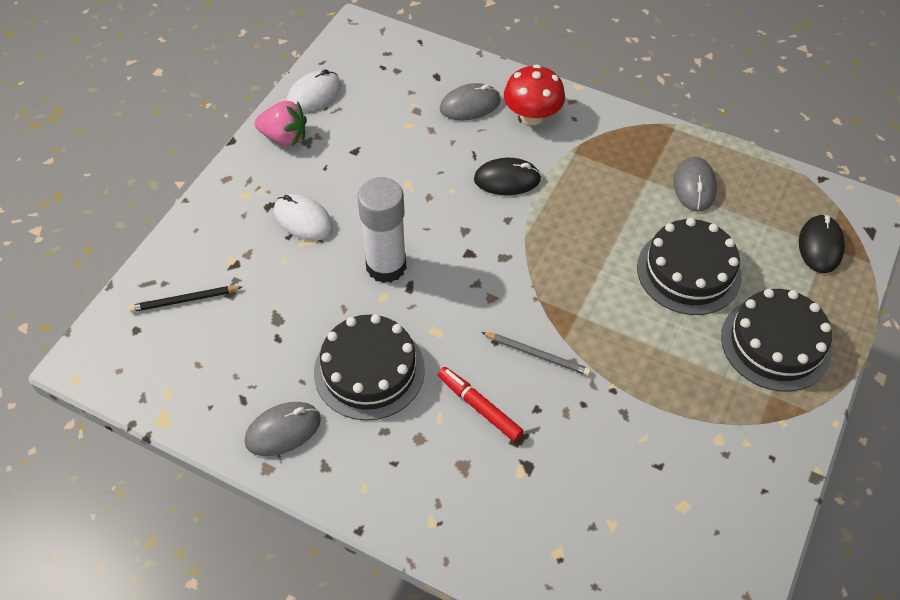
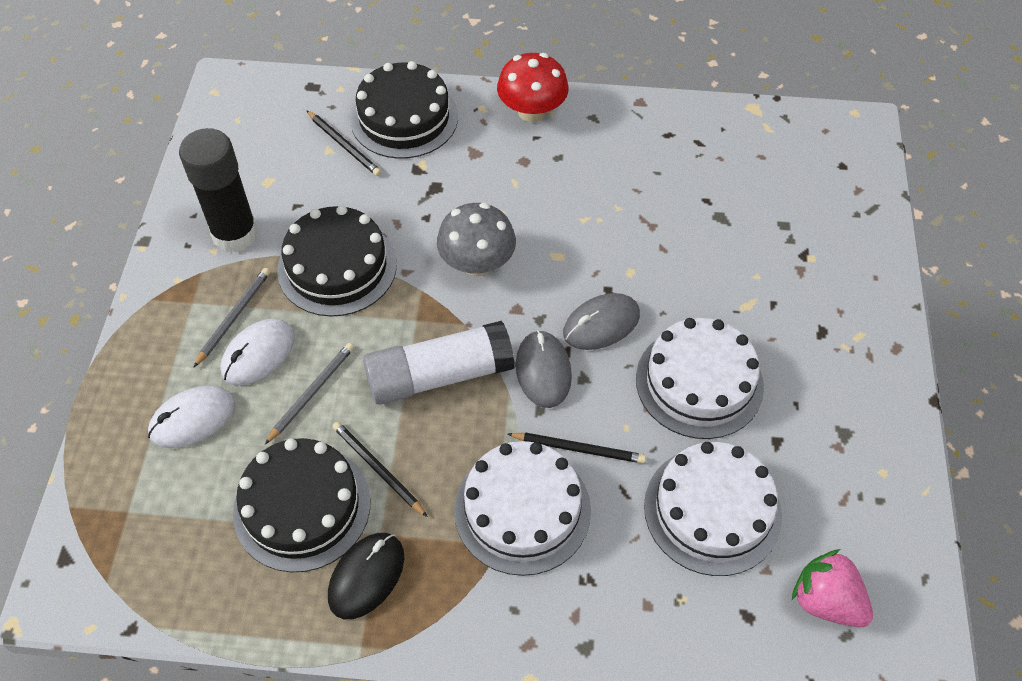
black glue stick: 0 -> 1
black mouse: 2 -> 1
black pencil: 1 -> 3
grey mouse: 3 -> 2
grey mushroom: 0 -> 1
grey pencil: 1 -> 2
red marker: 1 -> 0
white cake: 0 -> 3

